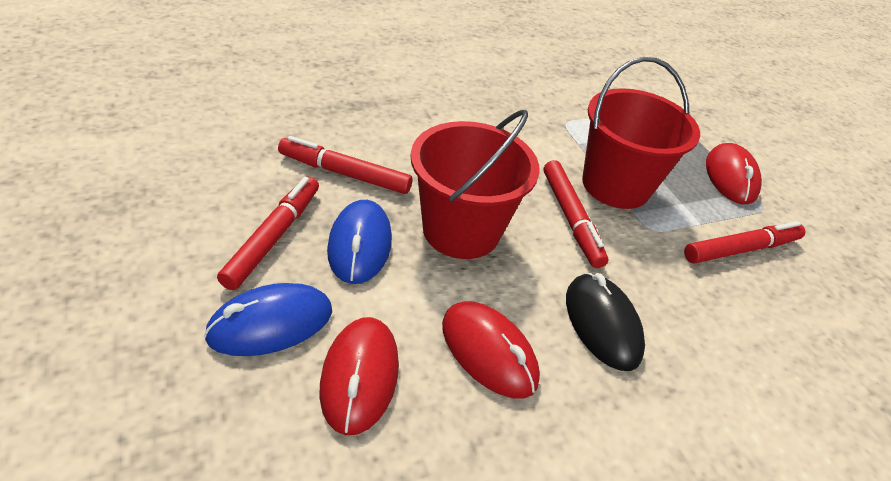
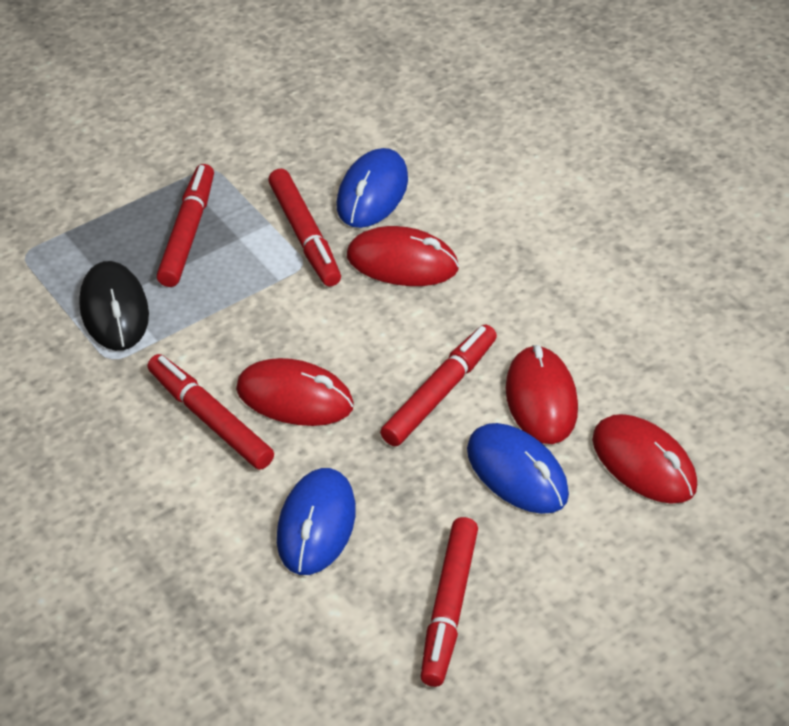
blue mouse: 2 -> 3
red bucket: 2 -> 0
red marker: 4 -> 5
red mouse: 3 -> 4

